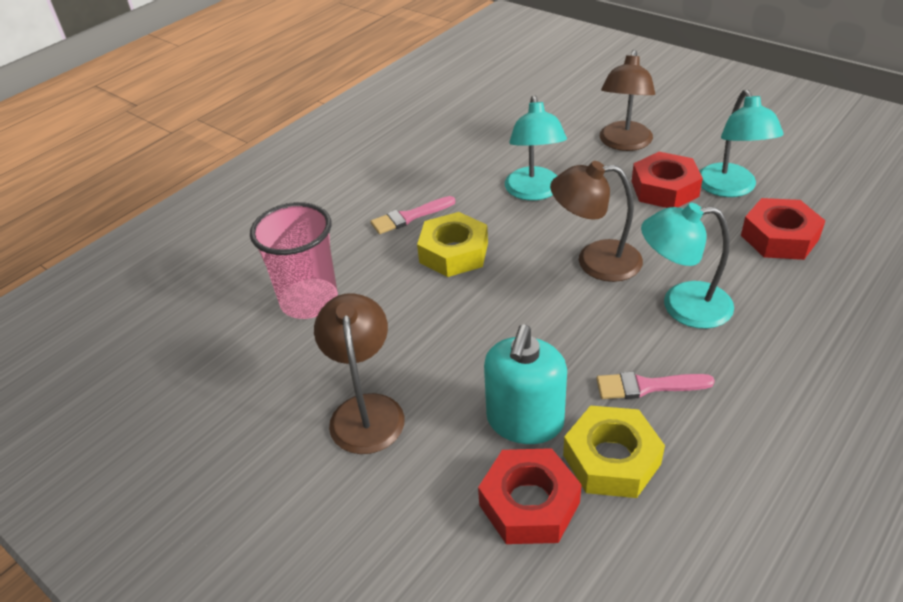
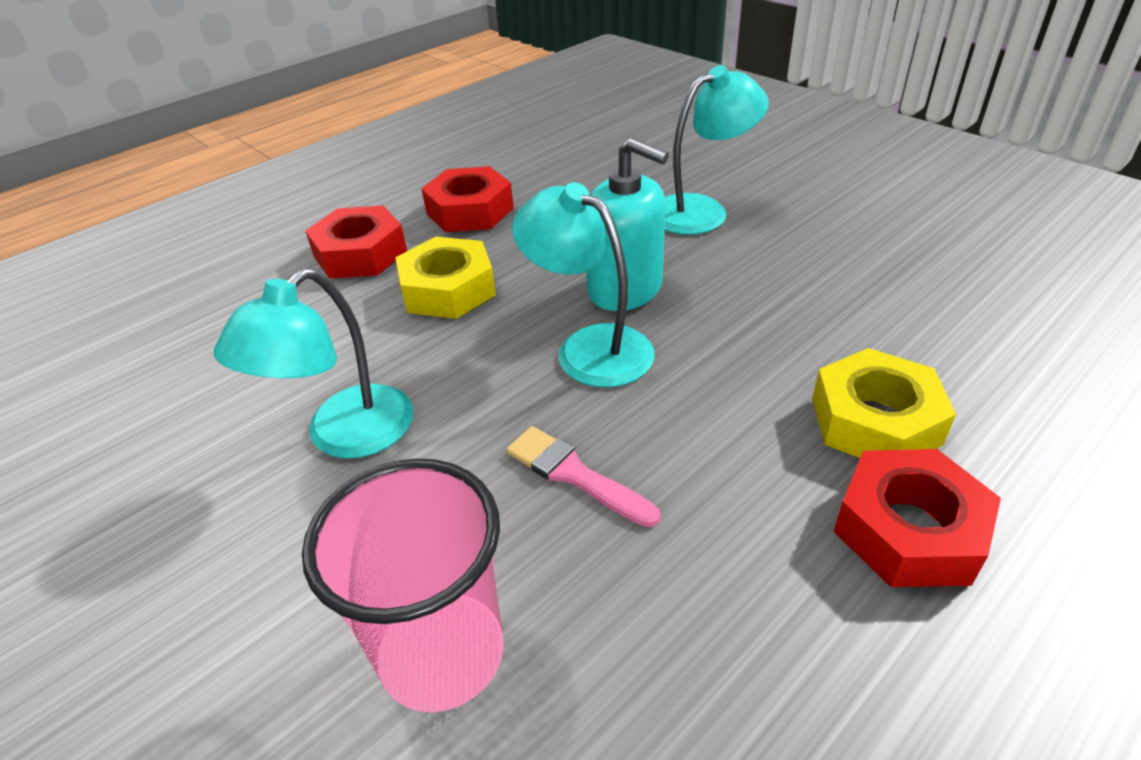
brown lamp: 3 -> 0
pink brush: 2 -> 1

